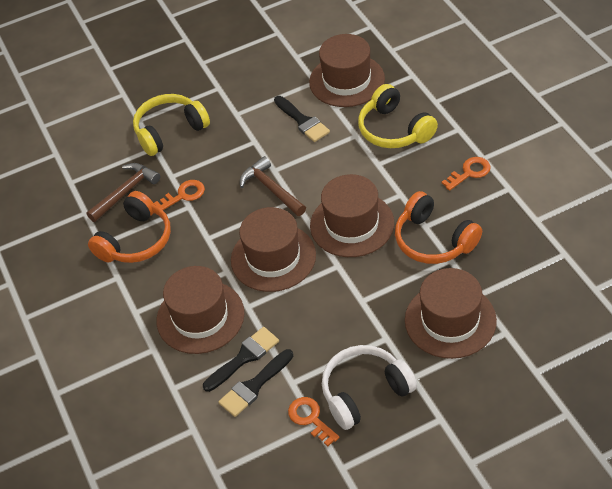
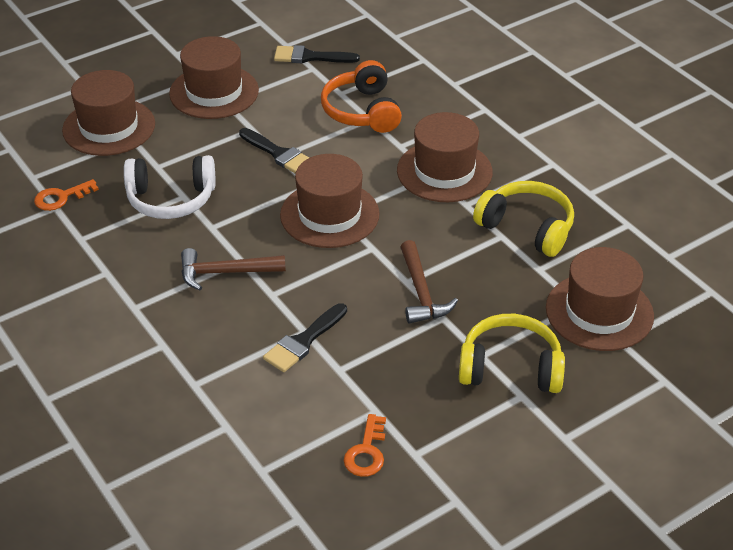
orange headphones: 2 -> 1
orange key: 3 -> 2

